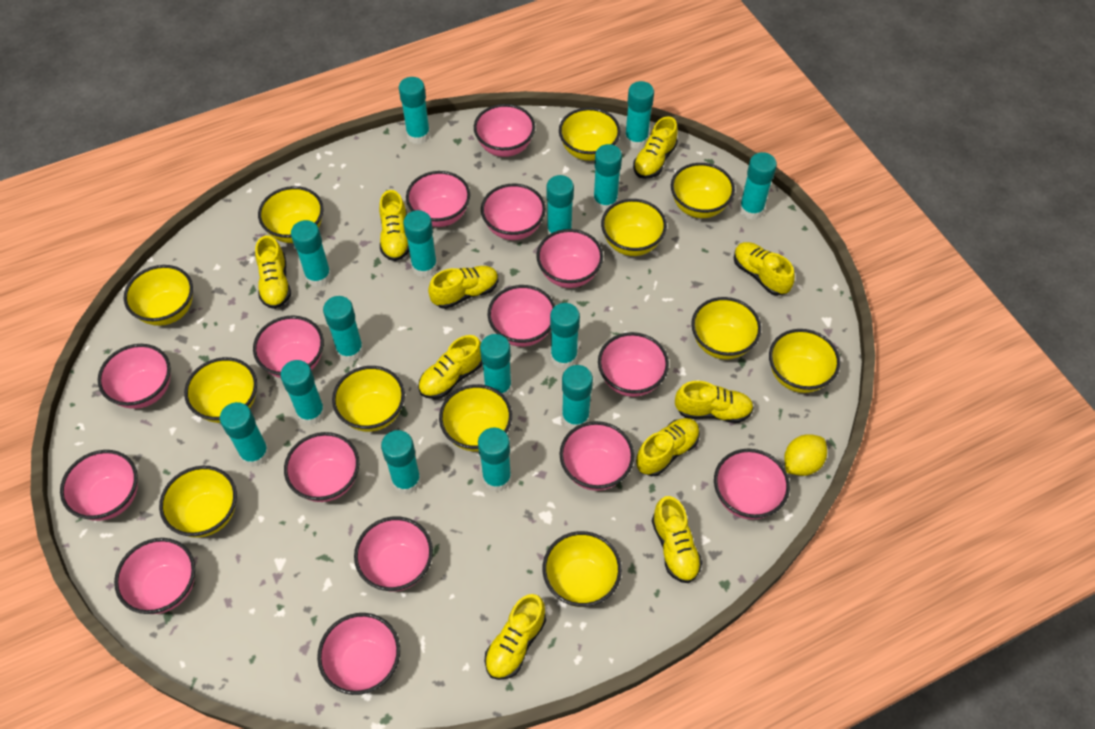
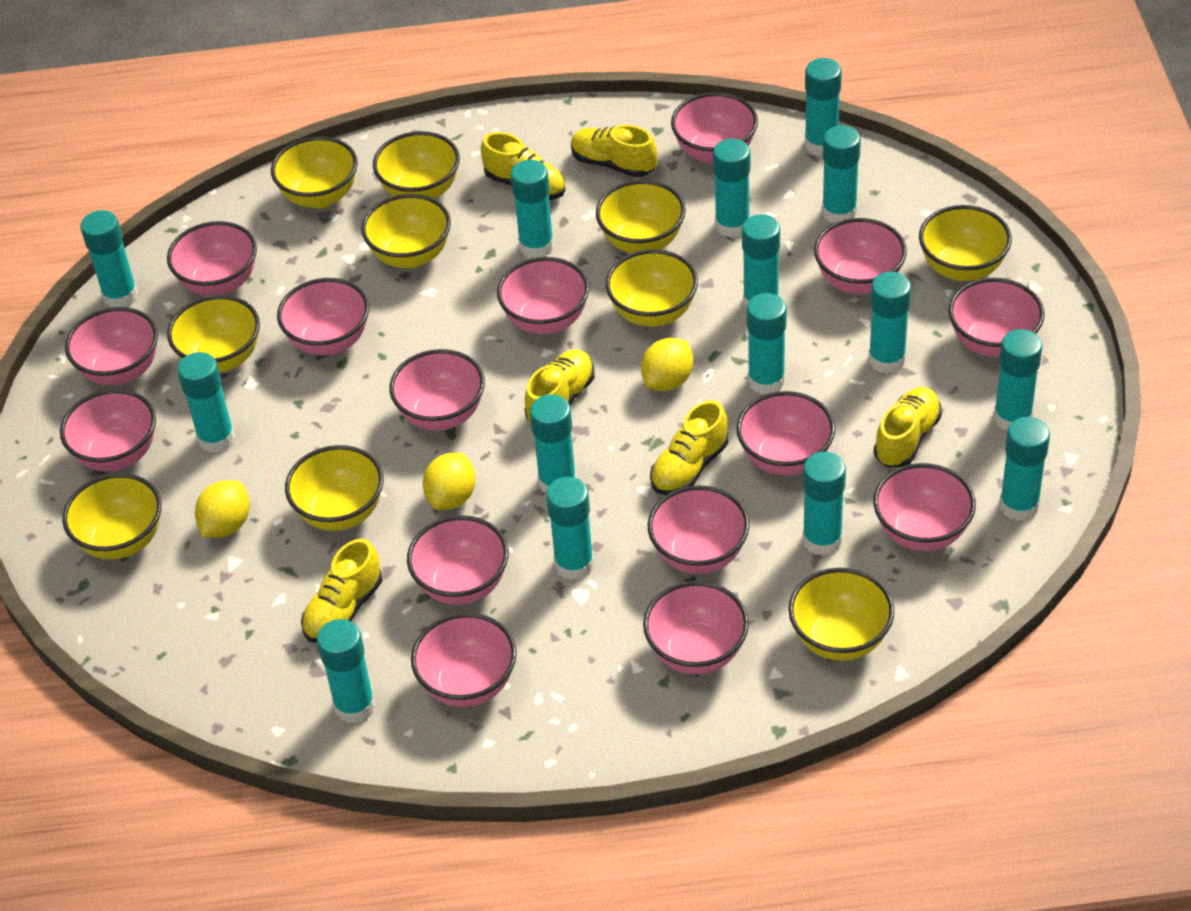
yellow bowl: 12 -> 10
yellow lemon: 1 -> 3
yellow shoe: 10 -> 6

